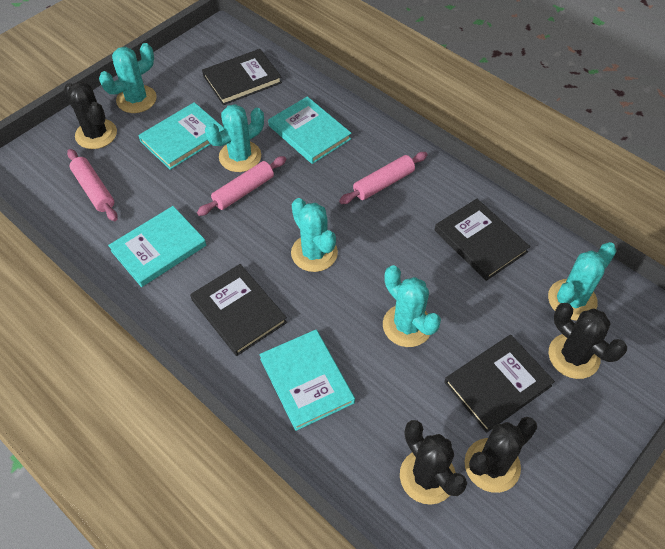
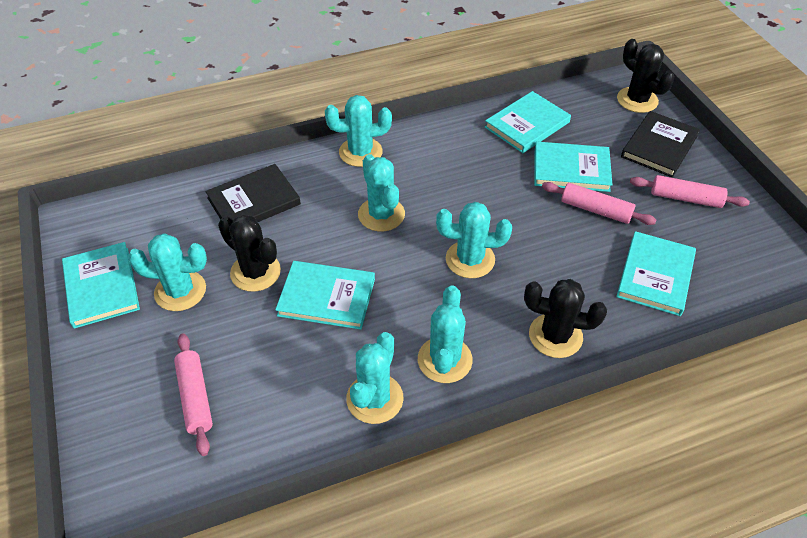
black book: 4 -> 2
black cactus: 4 -> 3
turquoise book: 4 -> 5
turquoise cactus: 5 -> 6

